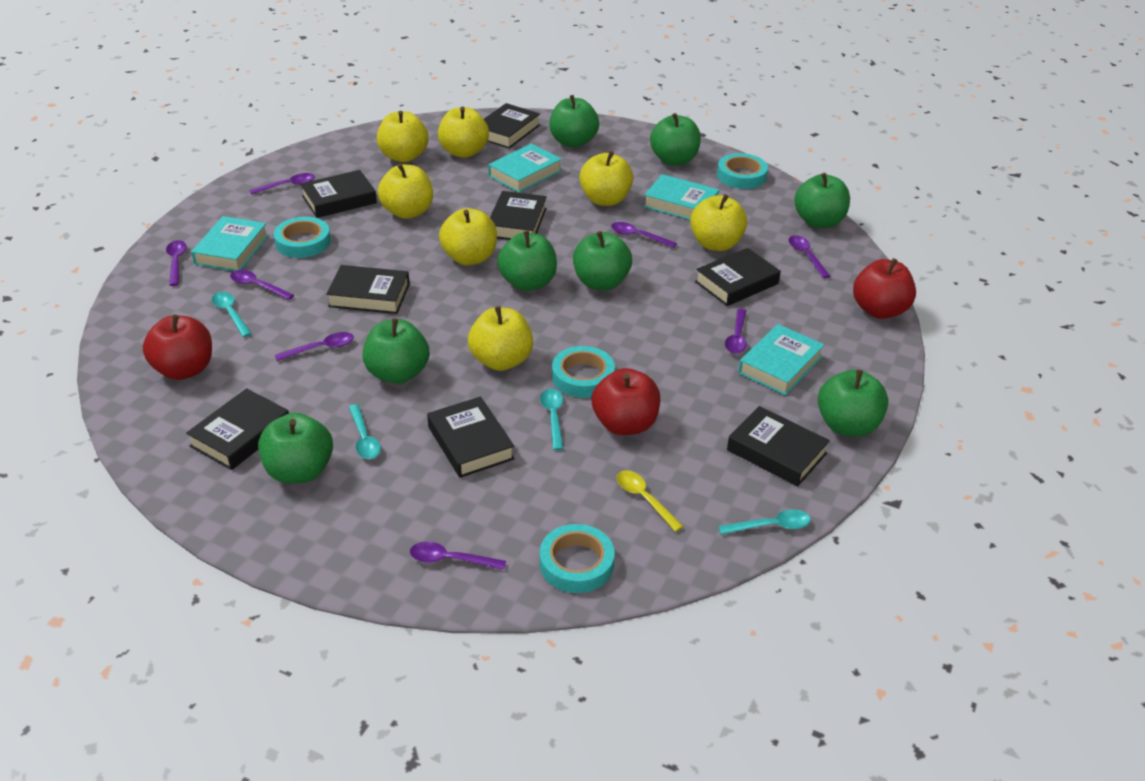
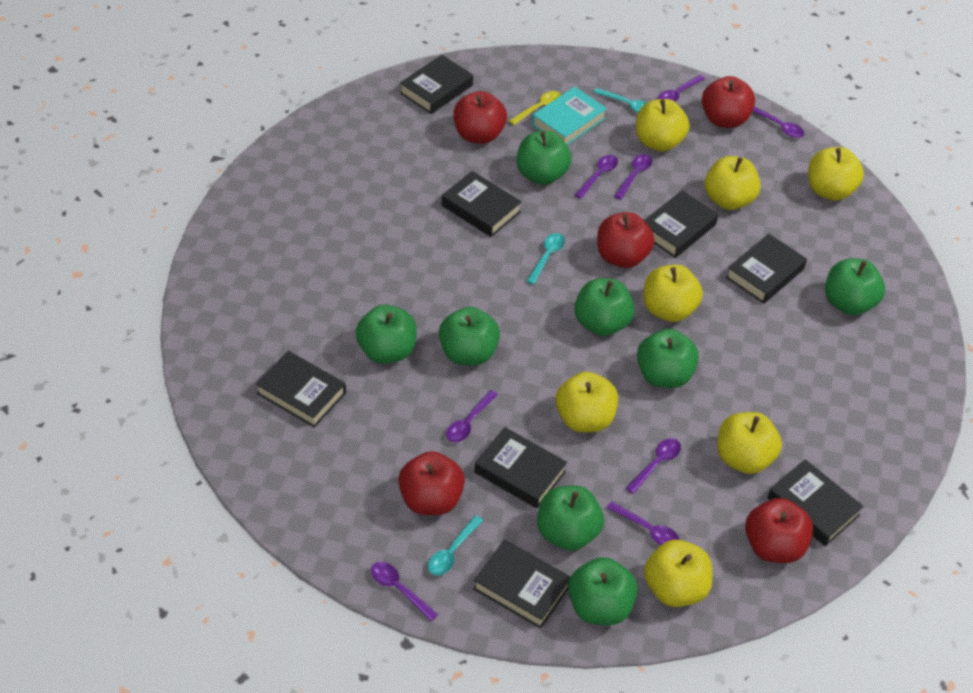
red apple: 3 -> 5
turquoise book: 4 -> 1
turquoise spoon: 4 -> 3
turquoise tape: 4 -> 0

